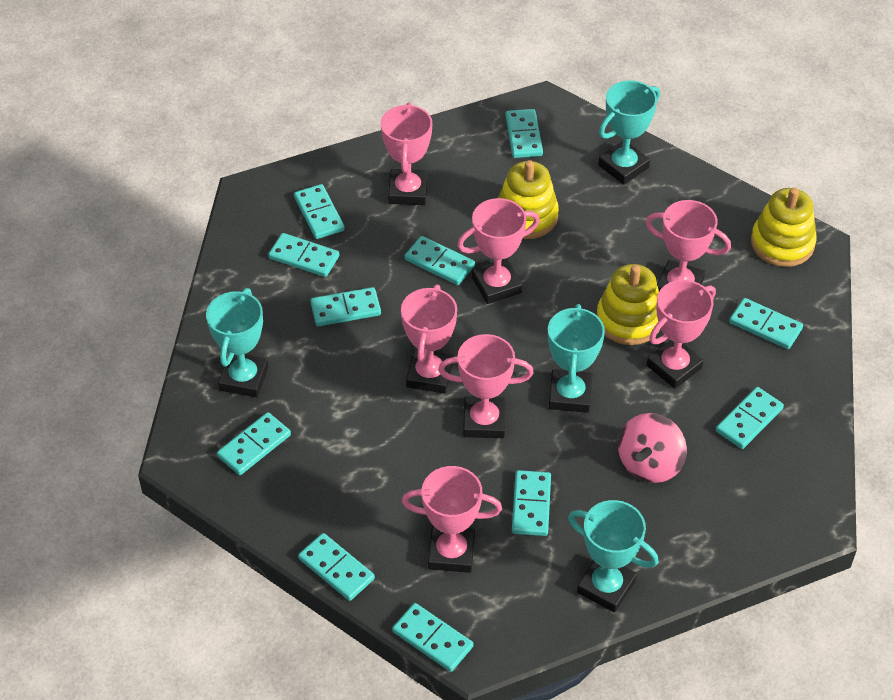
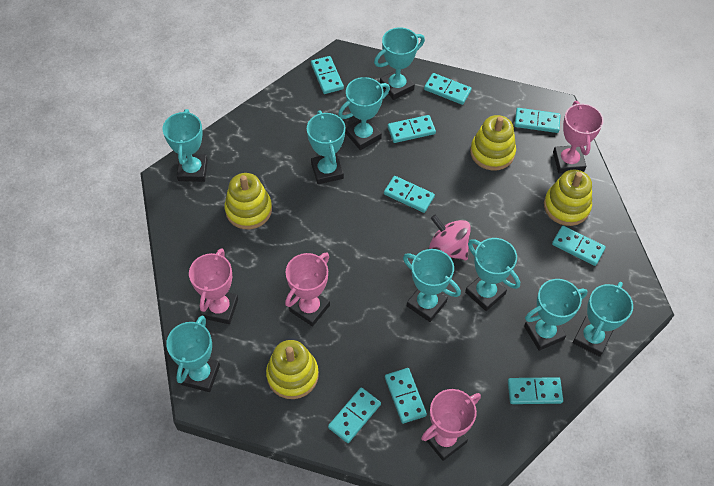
pink trophy: 7 -> 4
turquoise domino: 11 -> 9
turquoise trophy: 4 -> 9
yellow stacking toy: 3 -> 4

